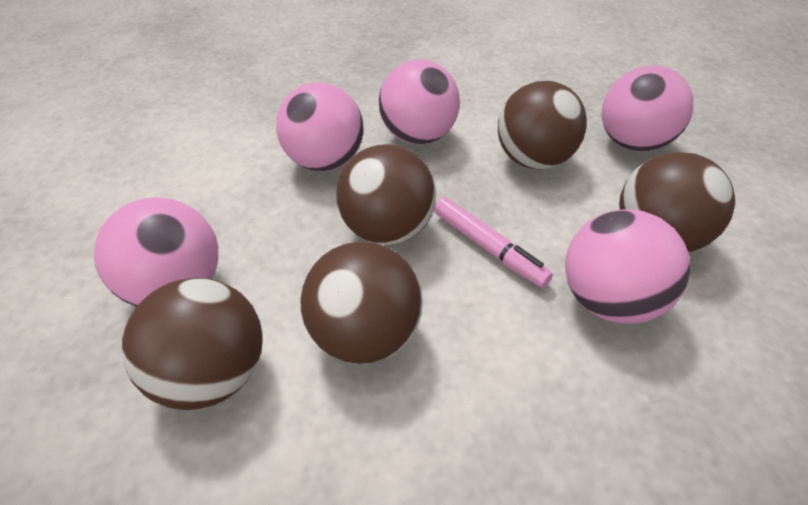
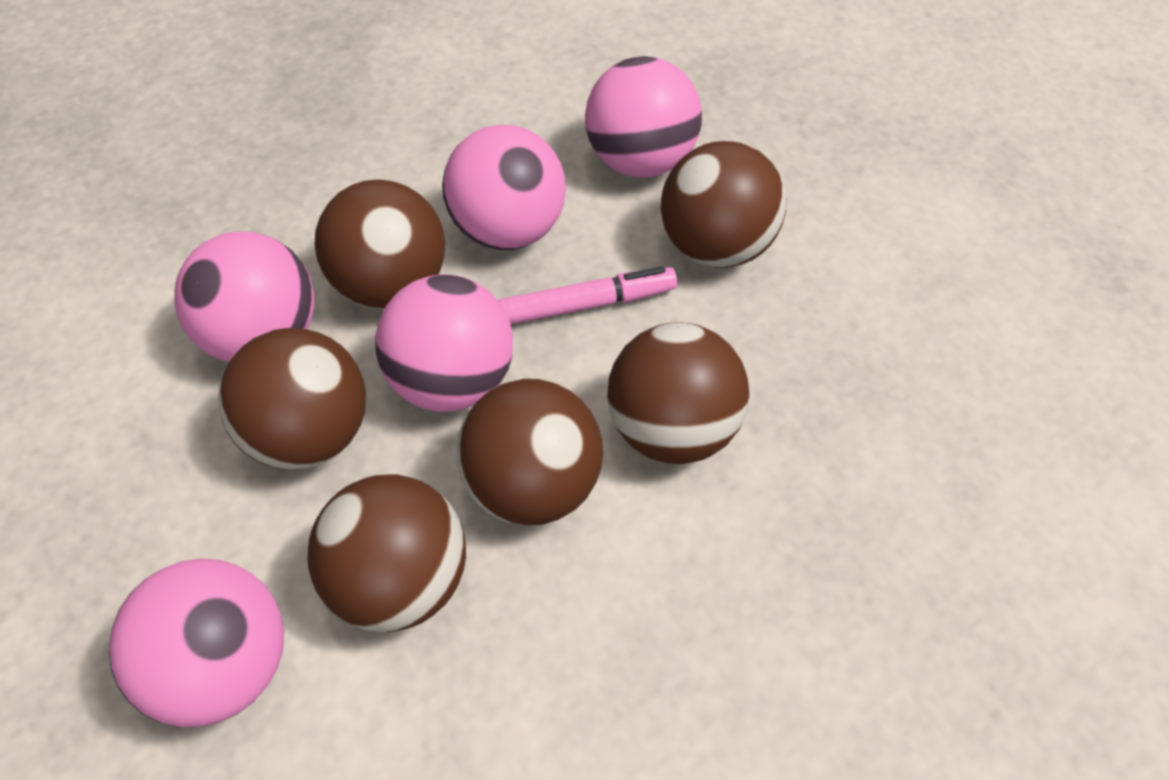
brown ball: 5 -> 6

